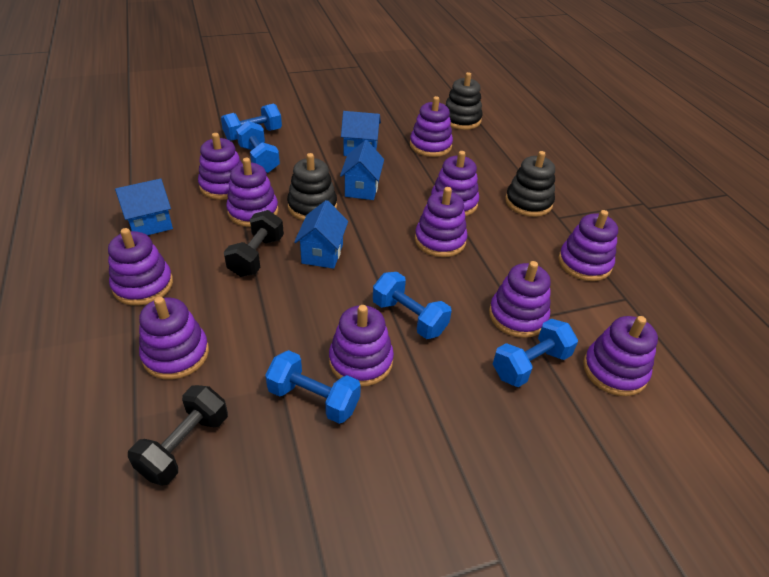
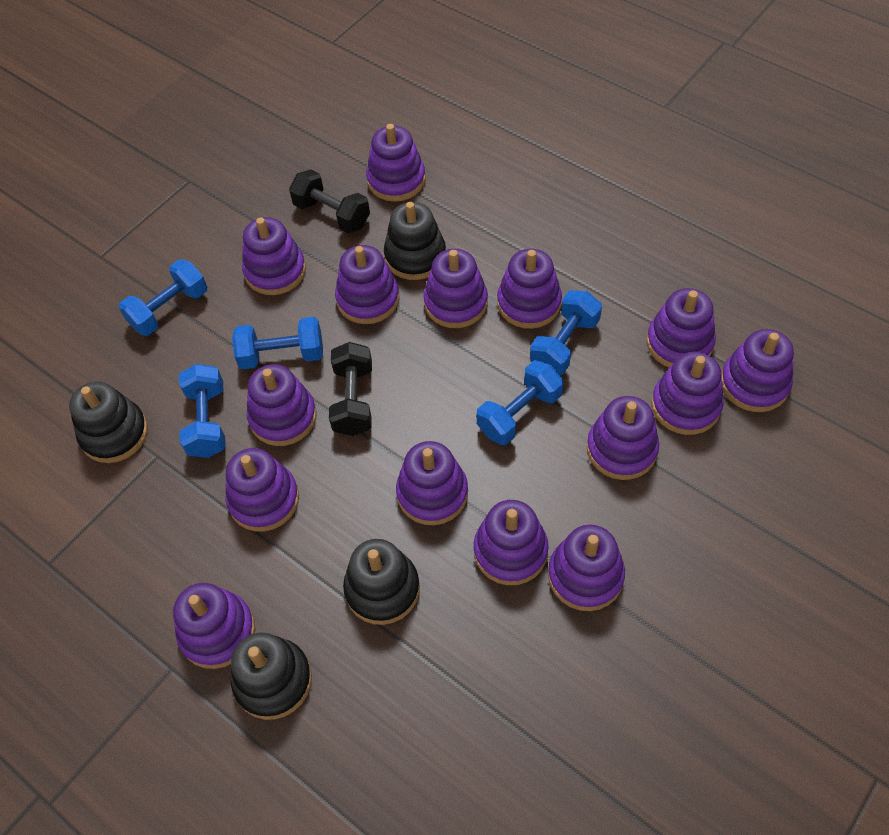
black stacking toy: 3 -> 4
blue house: 4 -> 0
purple stacking toy: 11 -> 15

